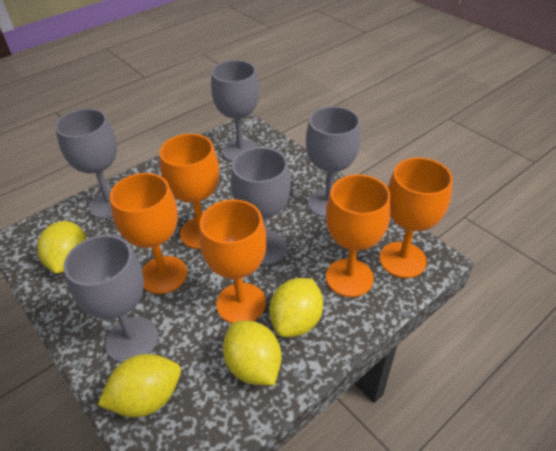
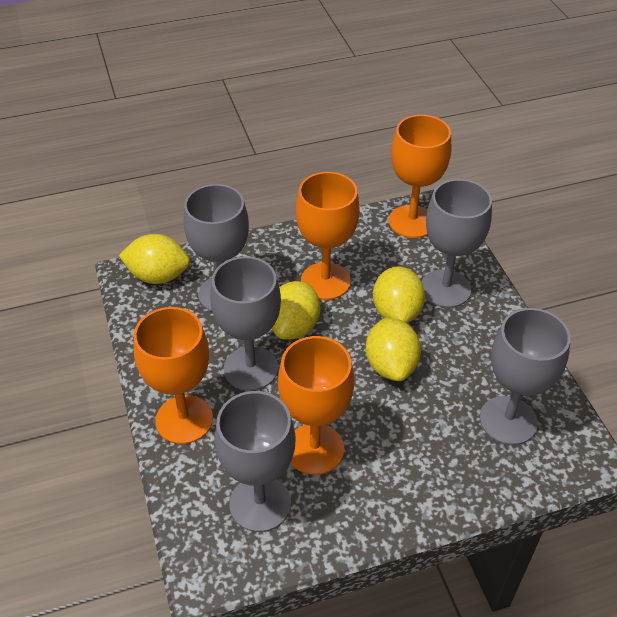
orange goblet: 5 -> 4

